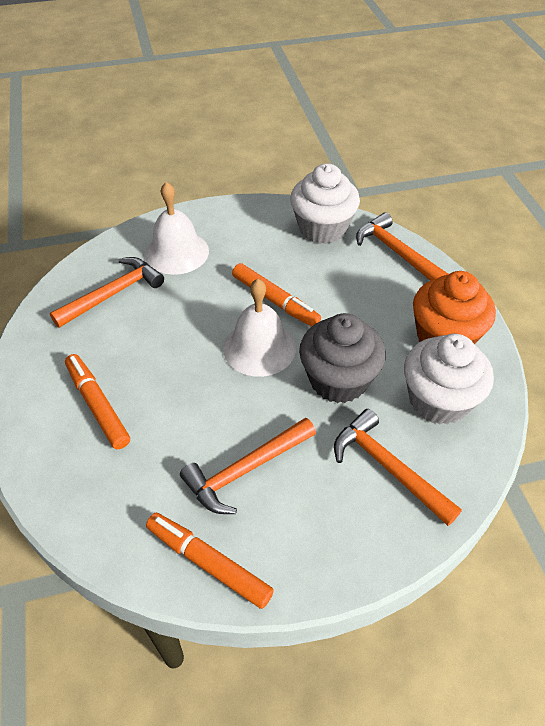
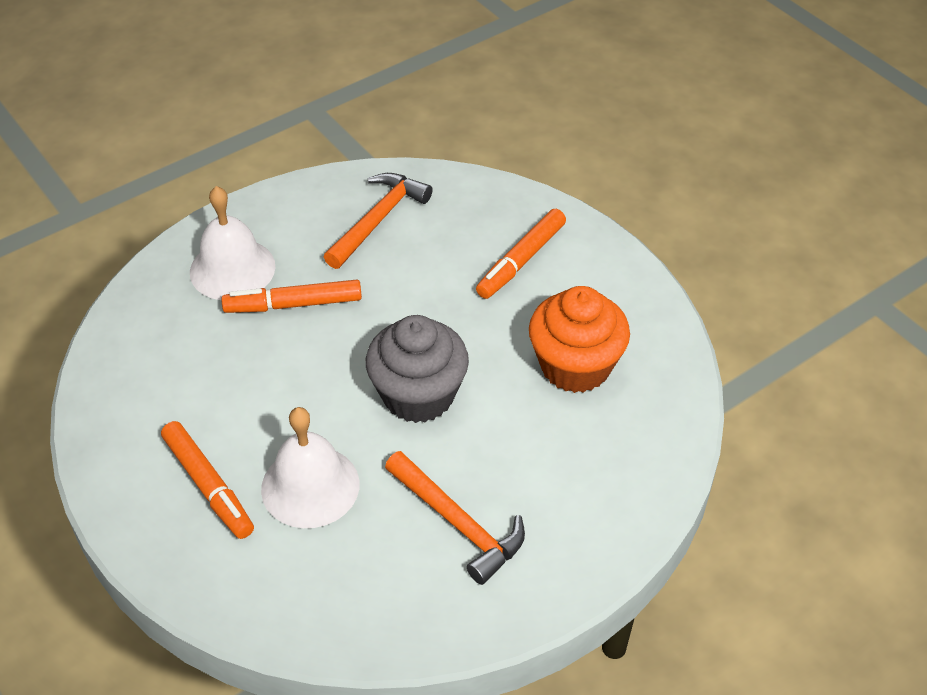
orange hammer: 4 -> 2
white cupcake: 2 -> 0

